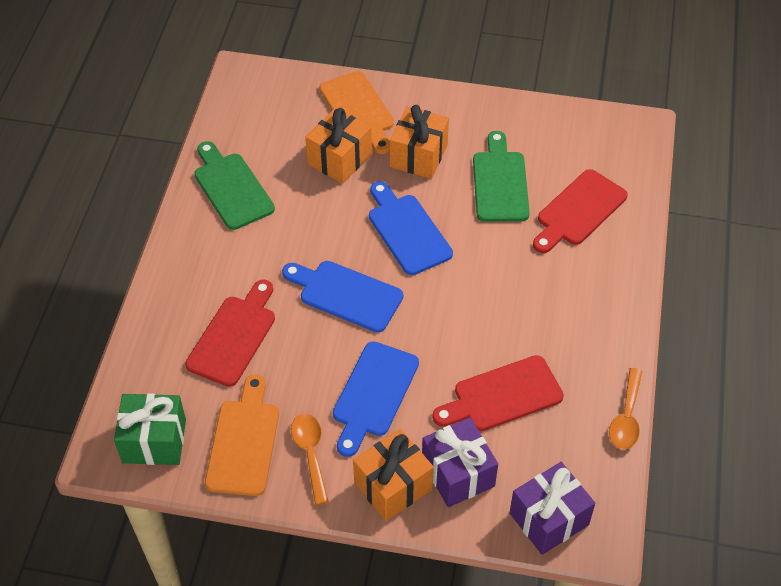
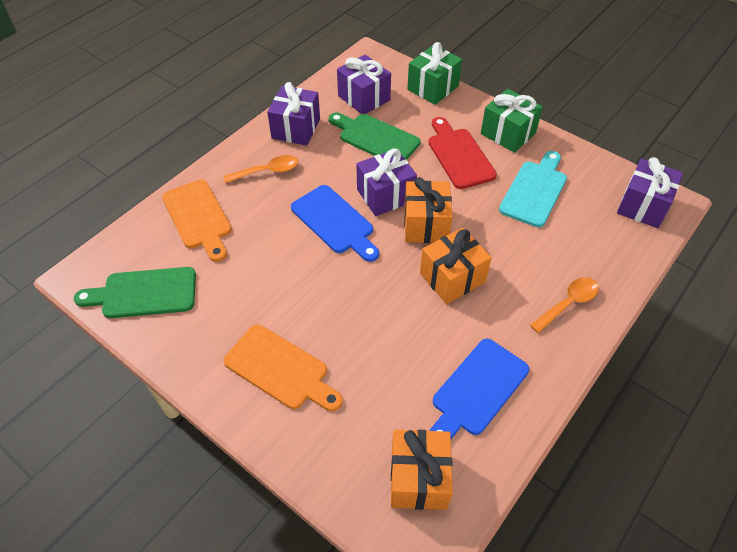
blue cutting board: 3 -> 2
green gift: 1 -> 2
purple gift: 2 -> 4
red cutting board: 3 -> 1
turquoise cutting board: 0 -> 1

